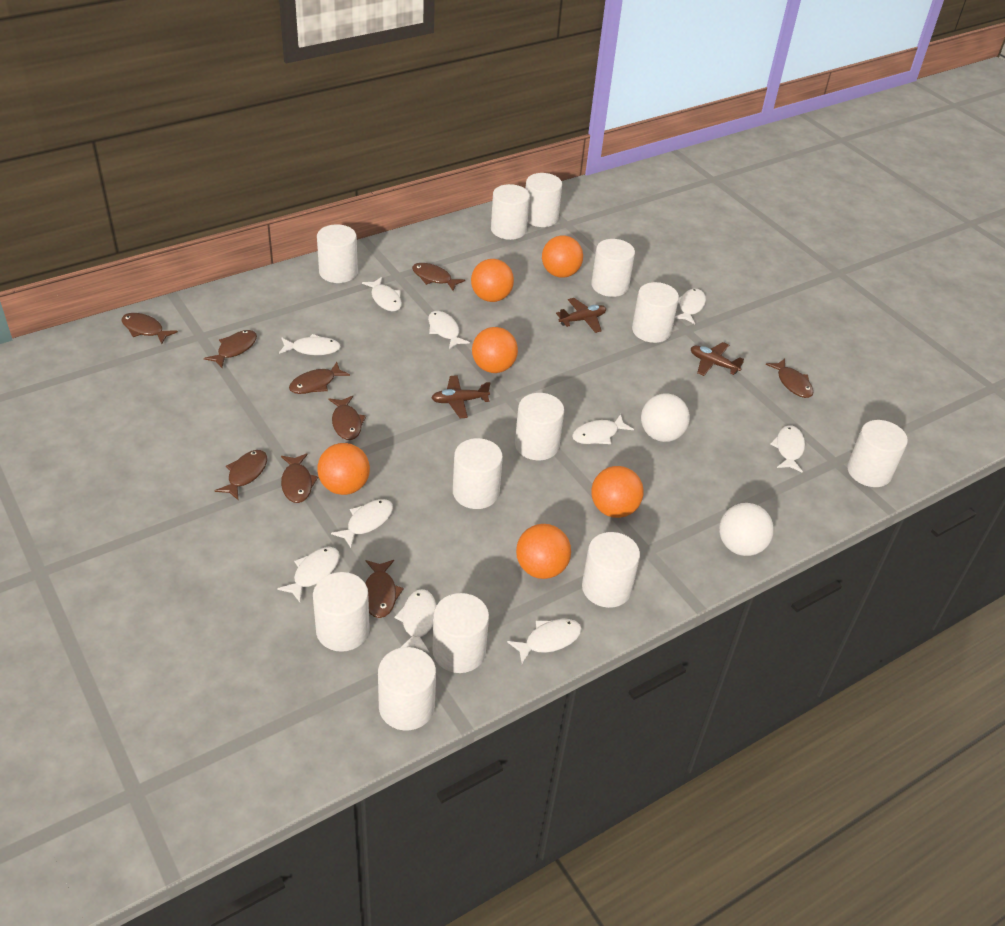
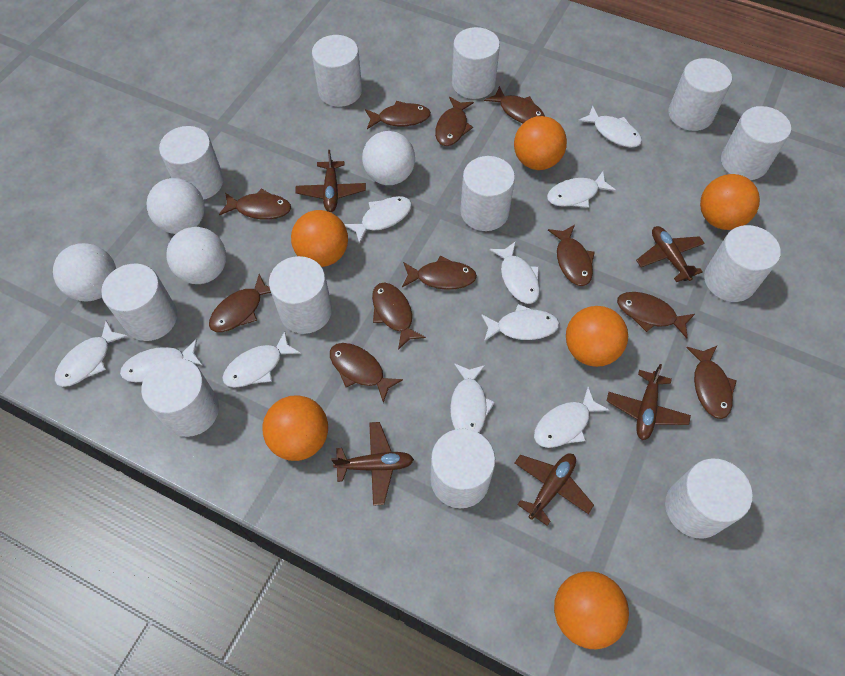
brown fish: 9 -> 11
brown plane: 3 -> 5
white ball: 2 -> 4

